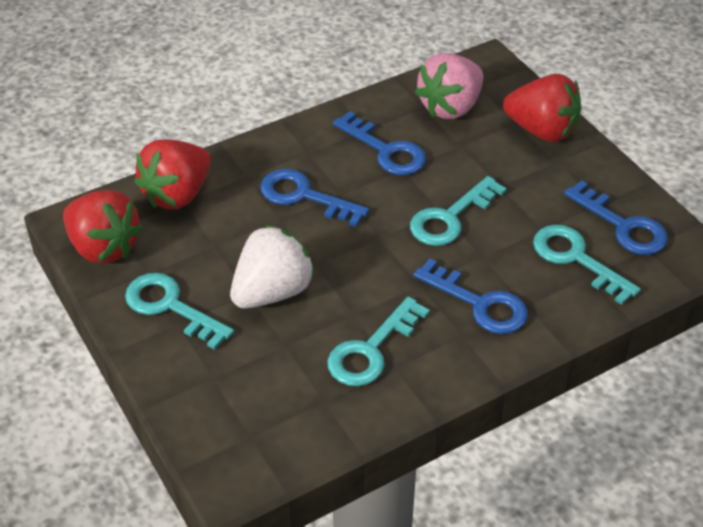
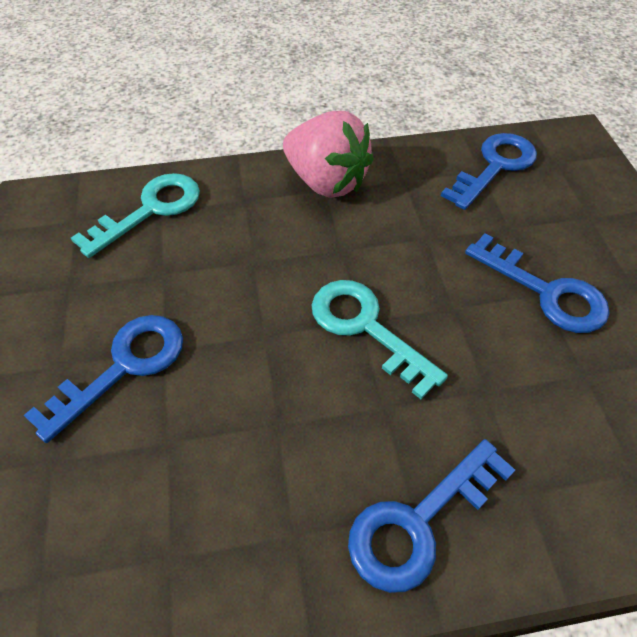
red strawberry: 3 -> 0
turquoise key: 4 -> 2
white strawberry: 1 -> 0

